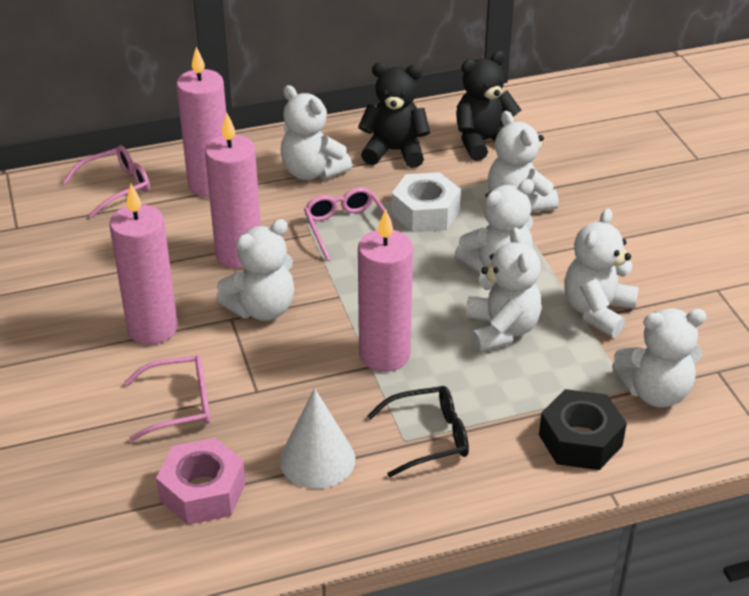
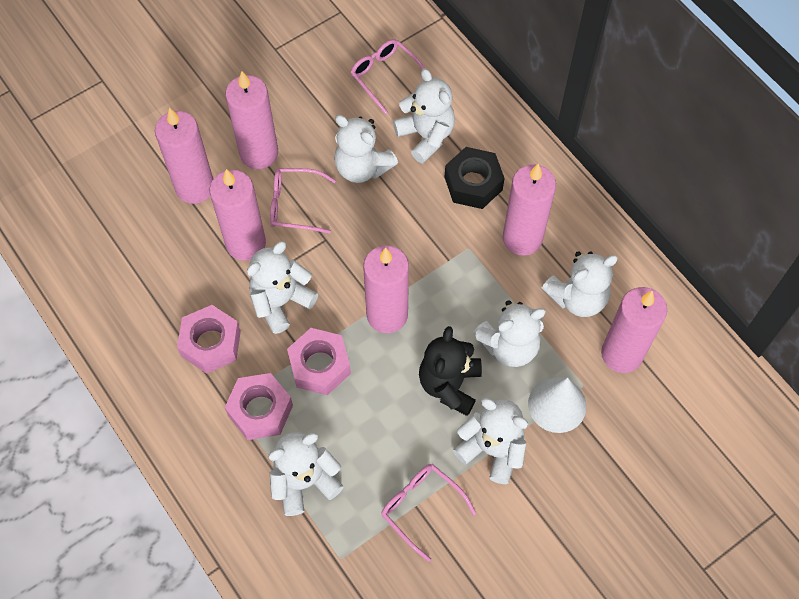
black glasses: 1 -> 0
black teddy bear: 2 -> 1
pink candle: 4 -> 6
pink nut: 1 -> 3
white nut: 1 -> 0

